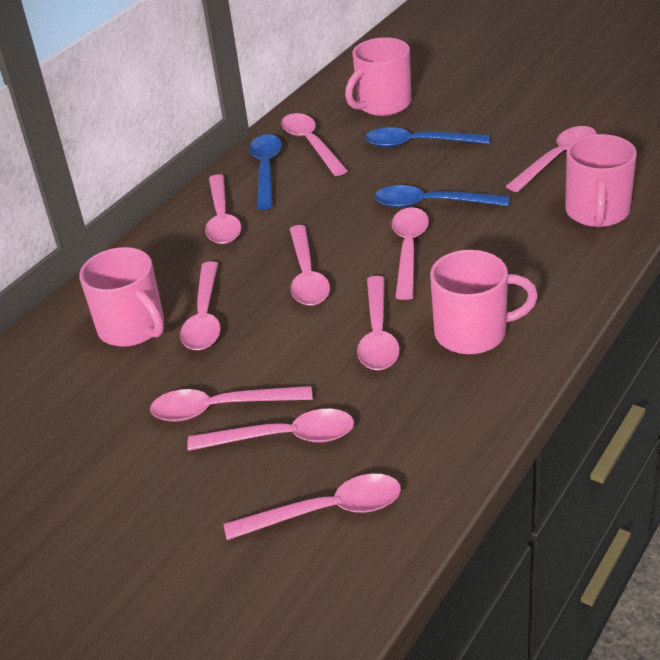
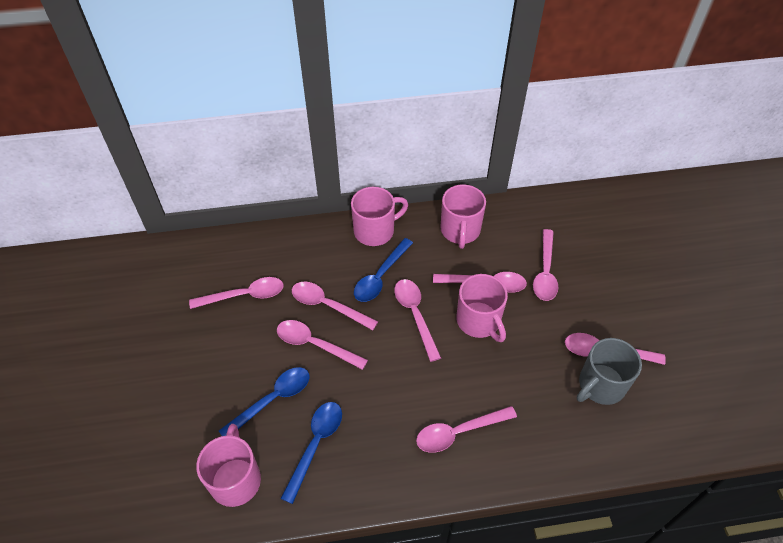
grey mug: 0 -> 1
pink spoon: 10 -> 8

